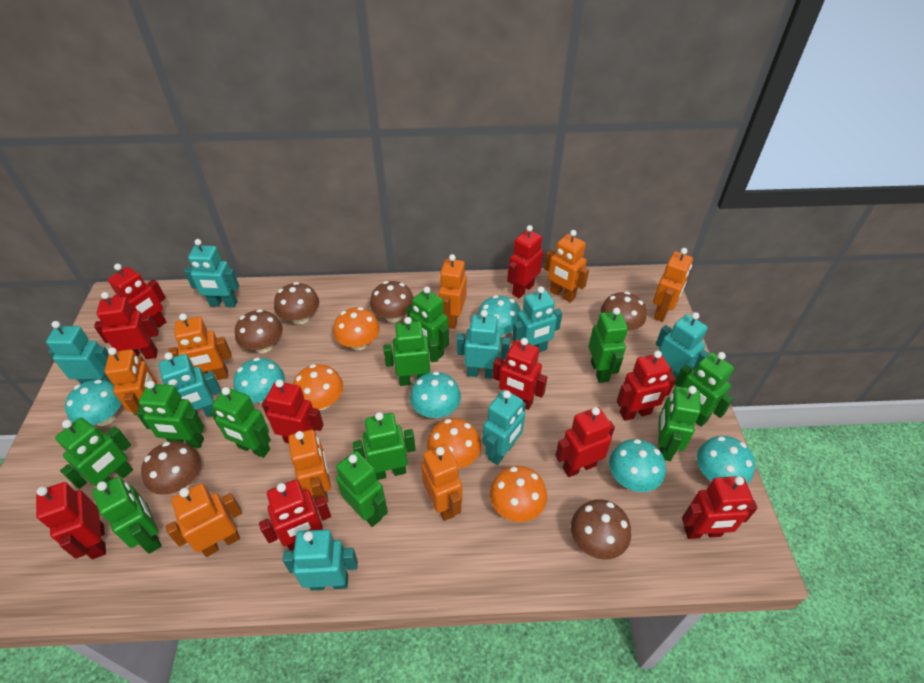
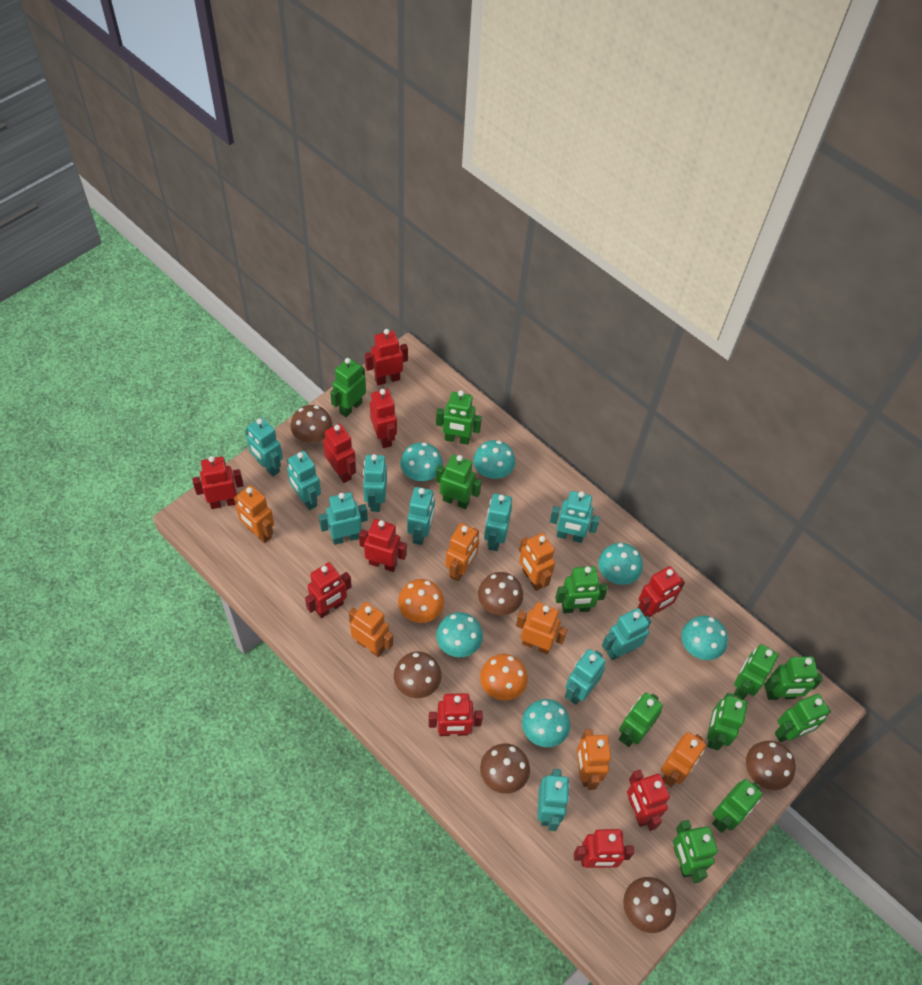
orange mushroom: 4 -> 2
orange robot: 8 -> 7
turquoise robot: 8 -> 10

